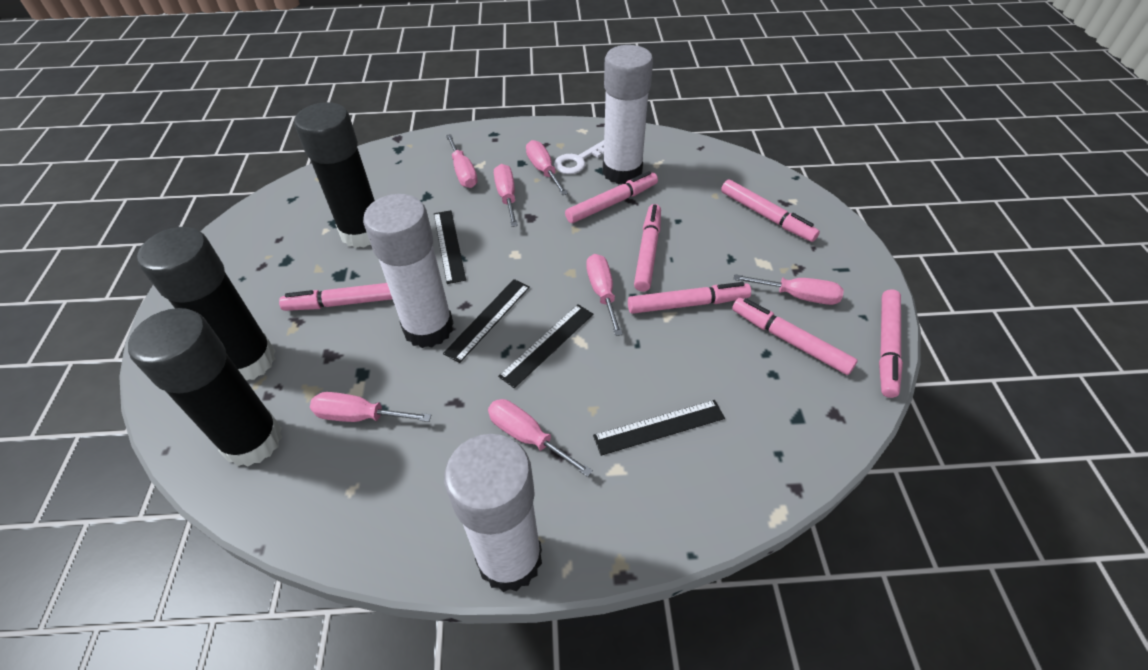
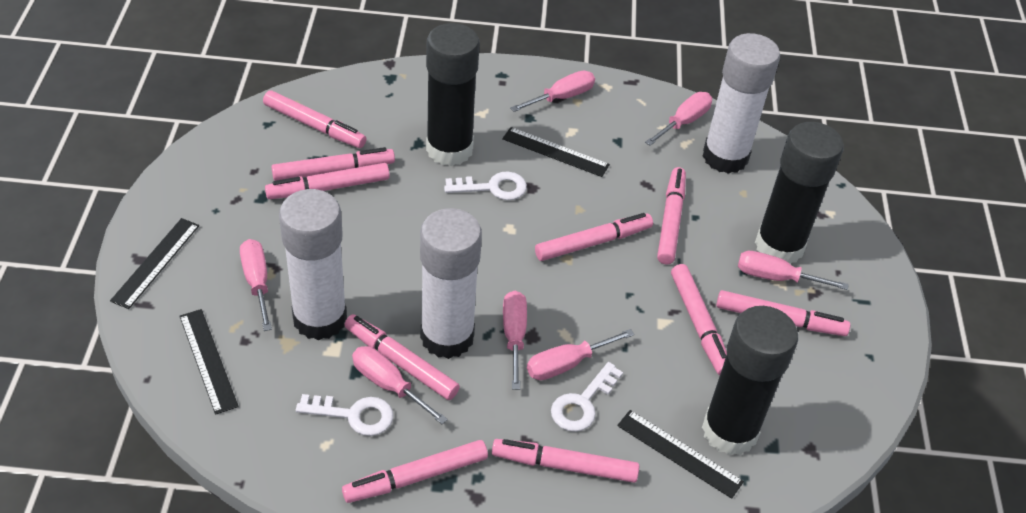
pink marker: 7 -> 10
white key: 1 -> 3

